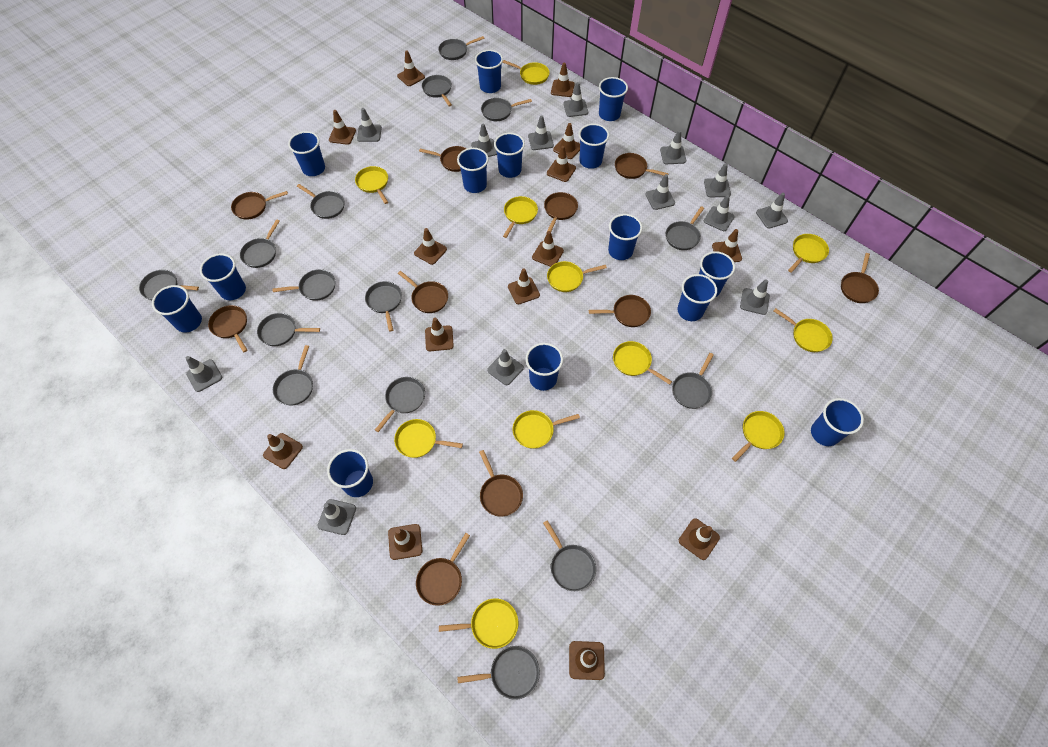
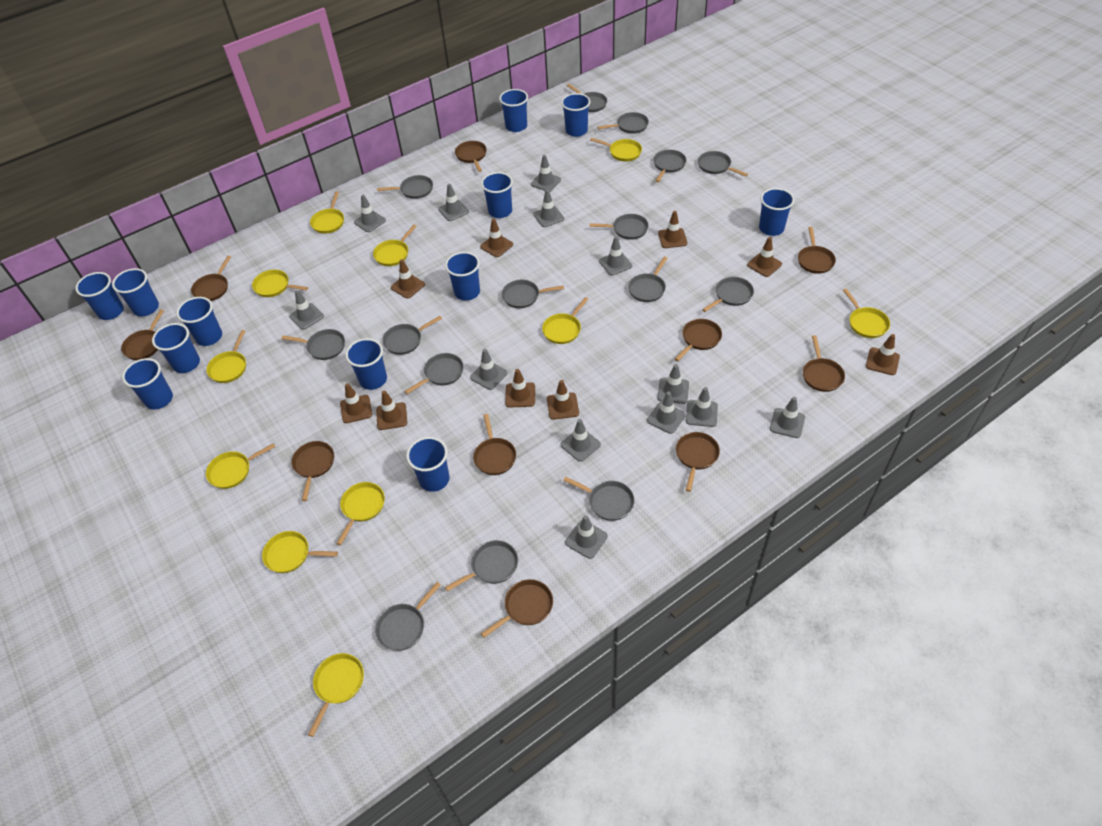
blue cup: 14 -> 12
brown traffic cone: 14 -> 9

